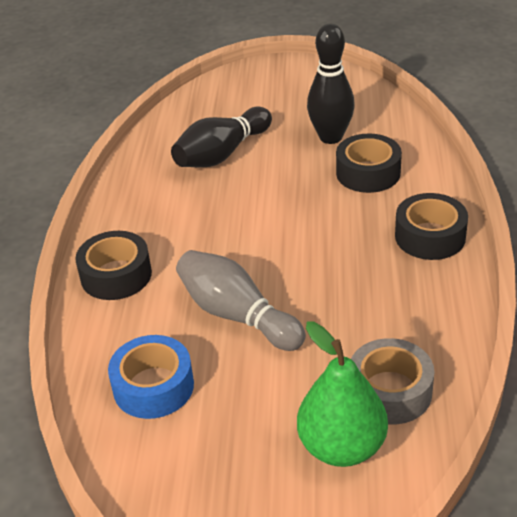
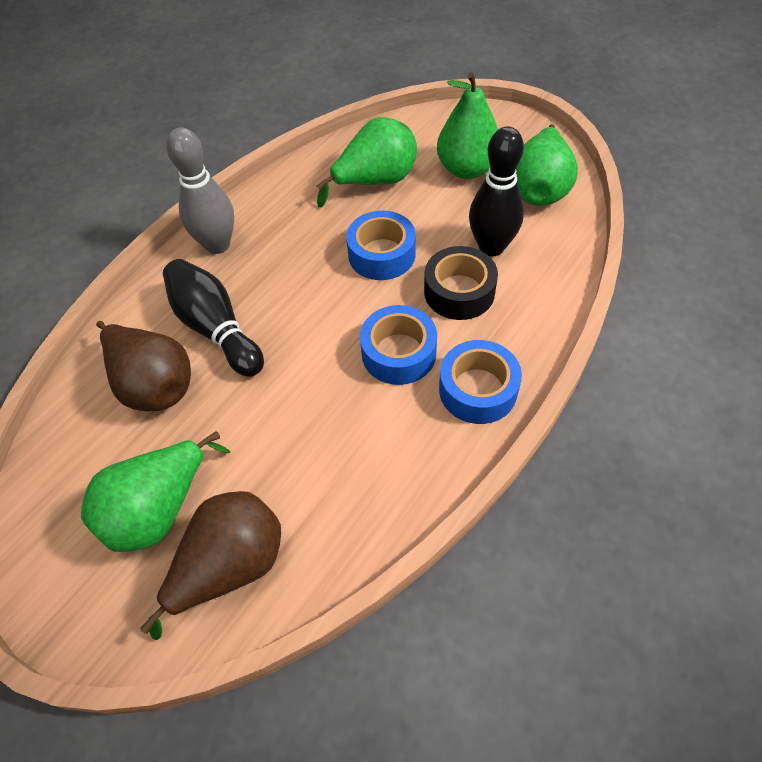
black tape: 3 -> 1
blue tape: 1 -> 3
brown pear: 0 -> 2
green pear: 1 -> 4
grey tape: 1 -> 0

